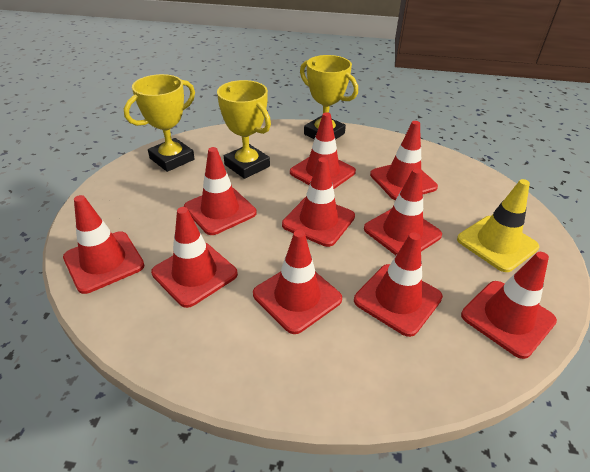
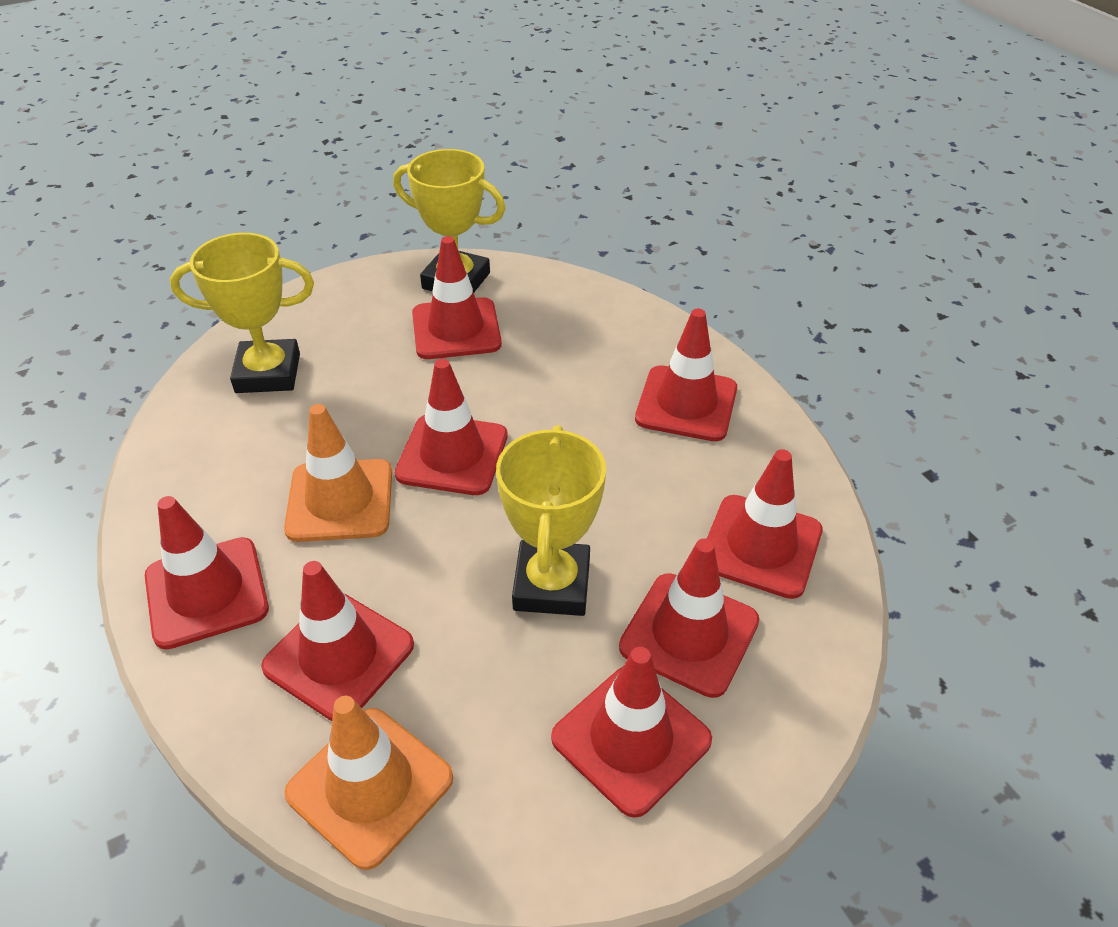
orange traffic cone: 0 -> 2
red traffic cone: 10 -> 8
yellow traffic cone: 1 -> 0

